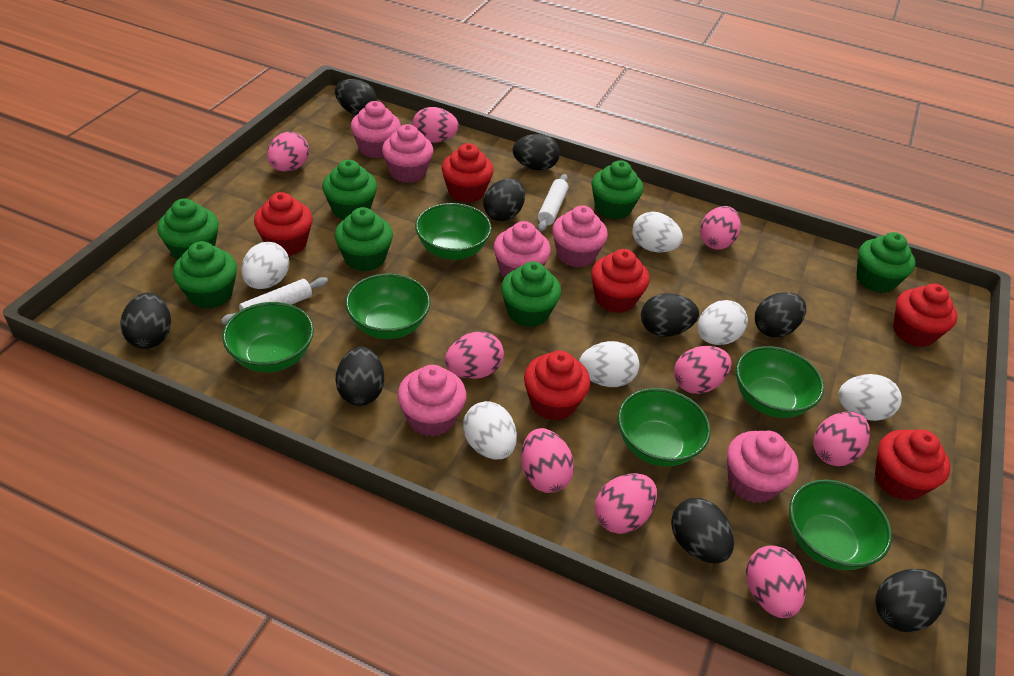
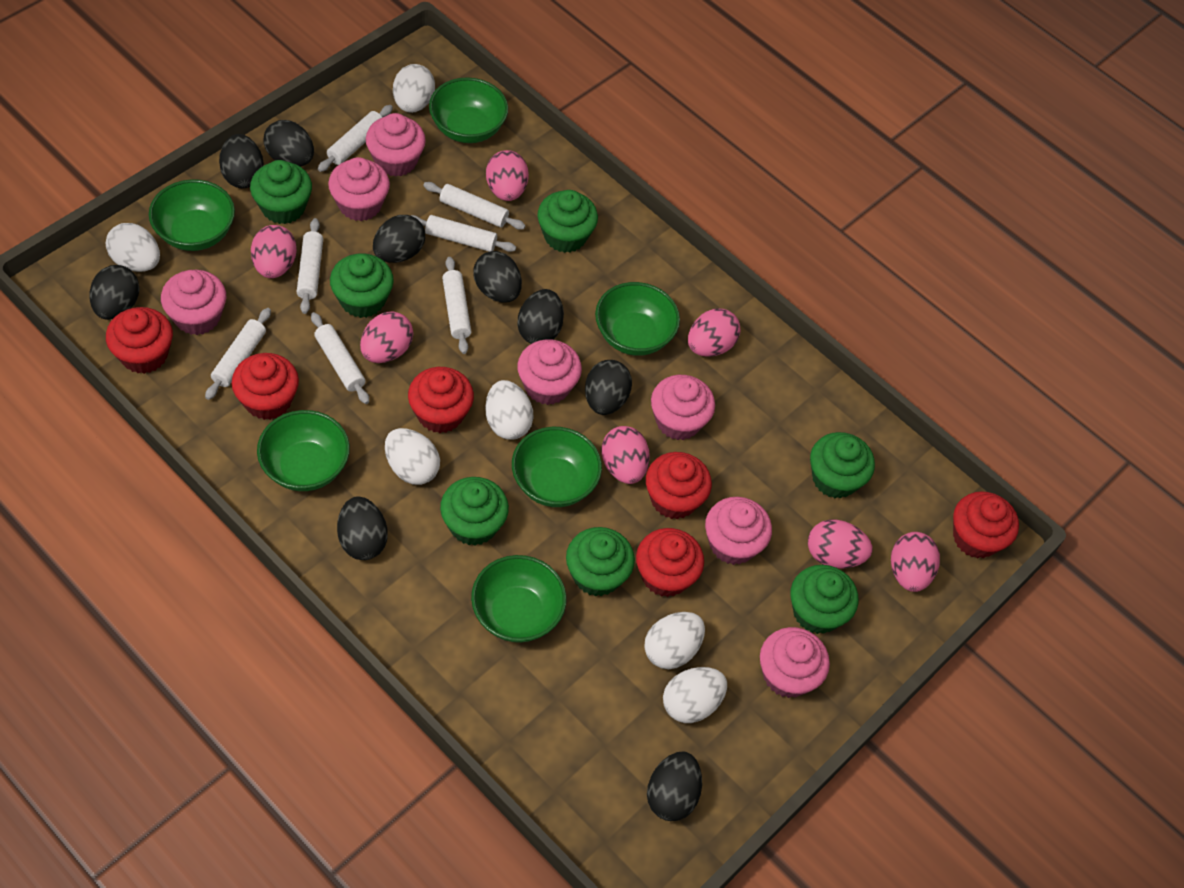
pink cupcake: 6 -> 7
pink egg: 9 -> 7
white rolling pin: 2 -> 7

